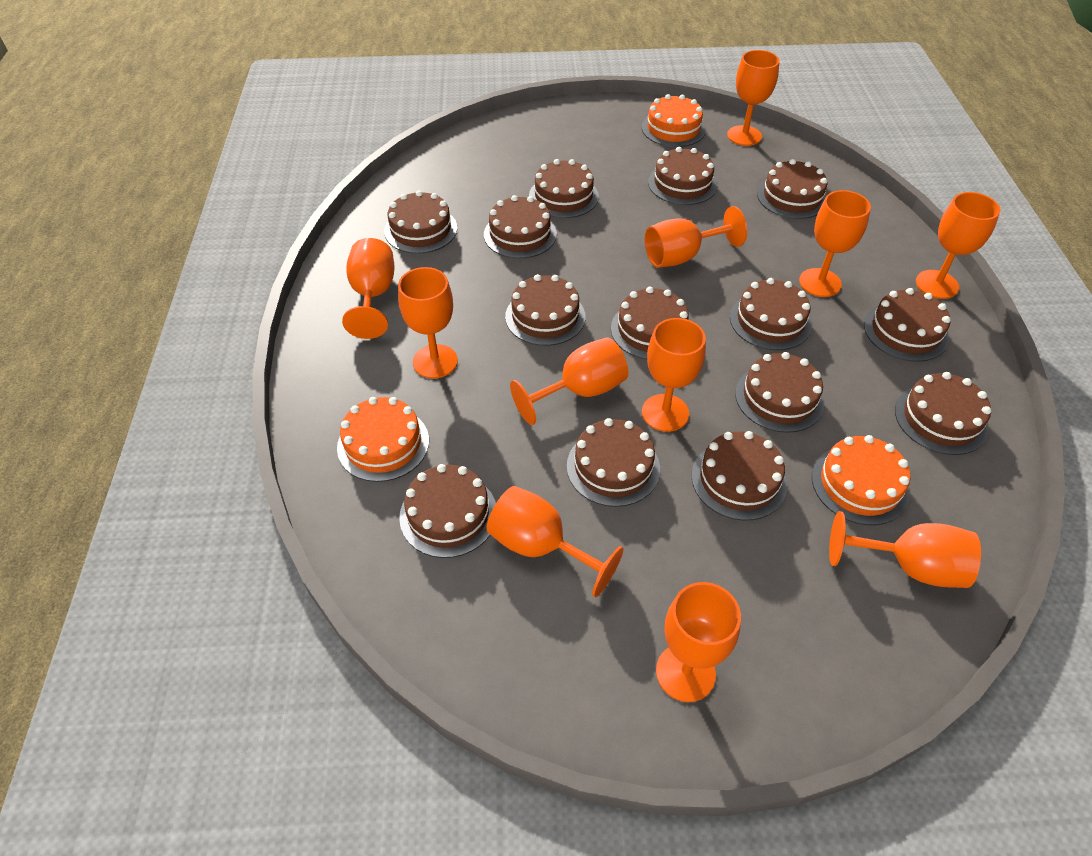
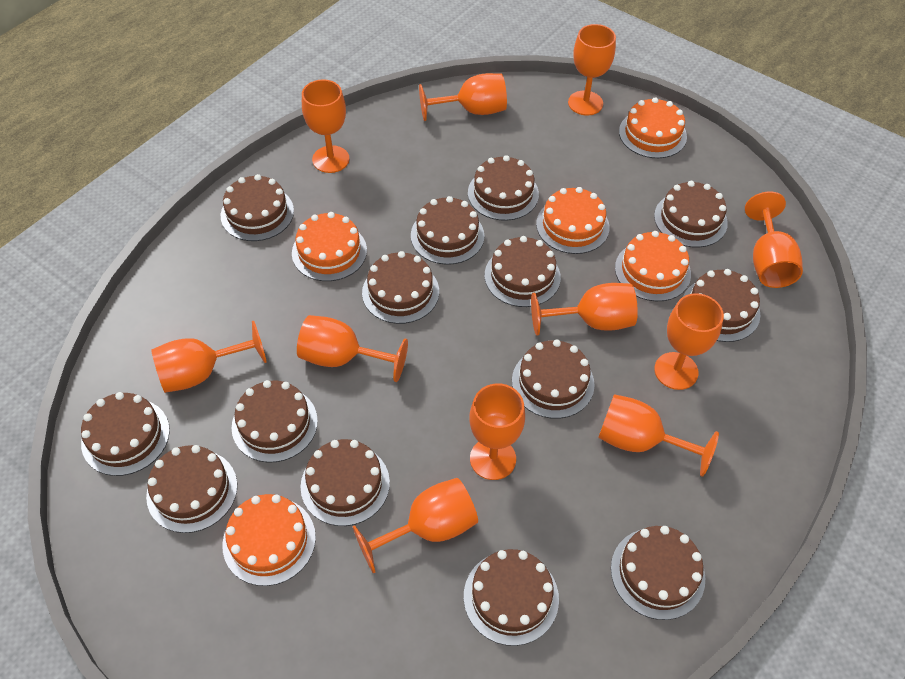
orange cake: 3 -> 5

